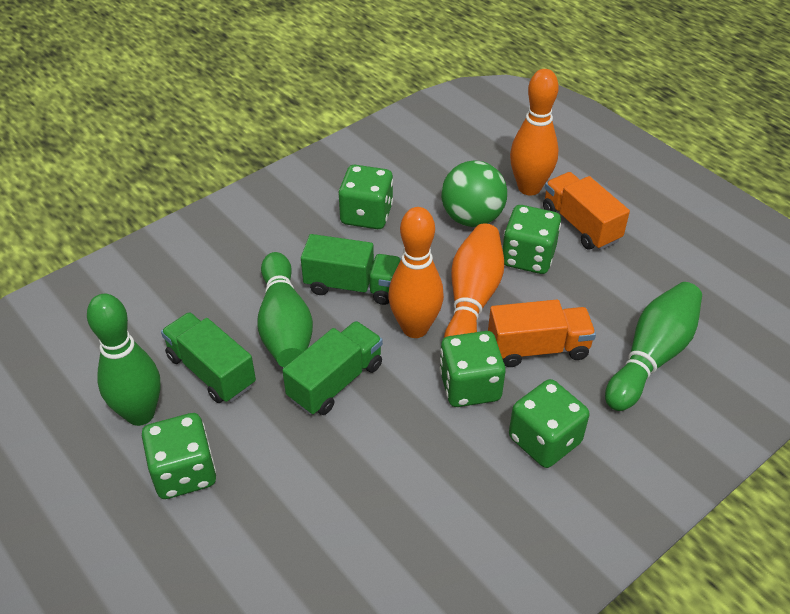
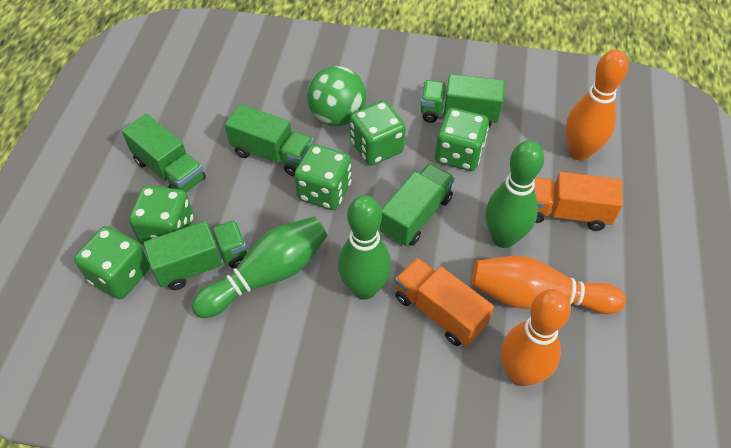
green truck: 3 -> 5

